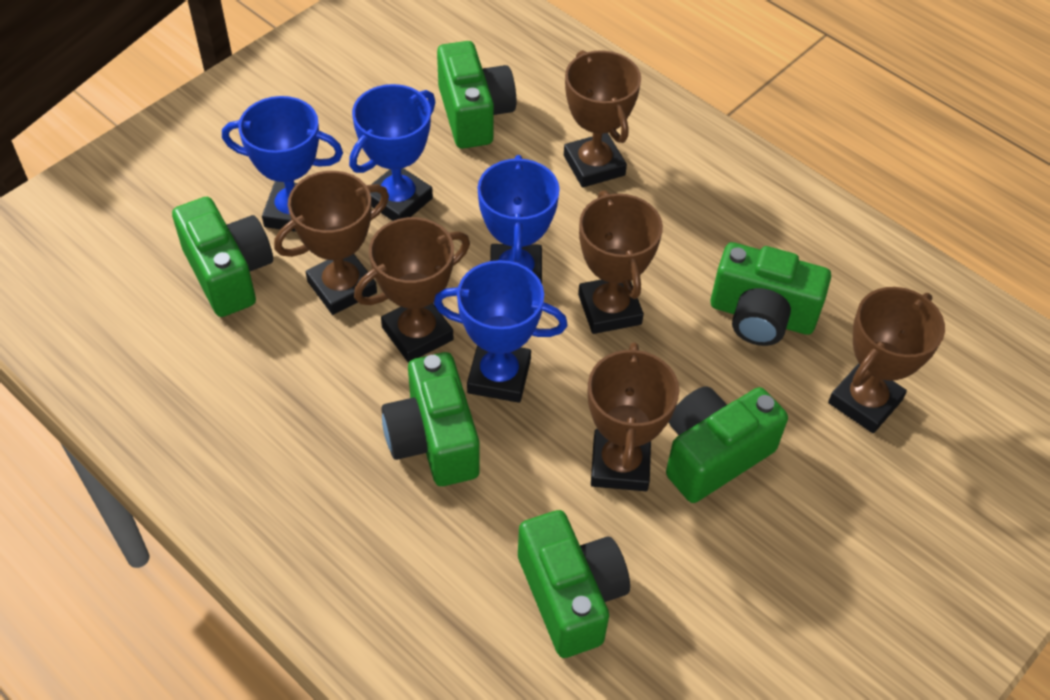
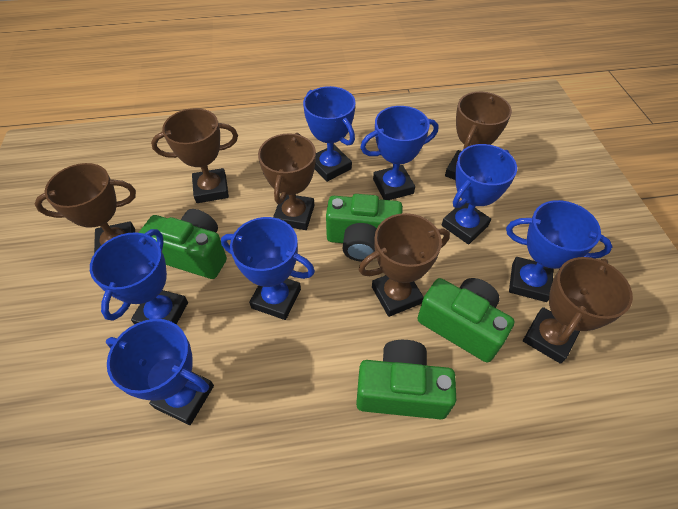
blue trophy: 4 -> 7
green camera: 6 -> 4

